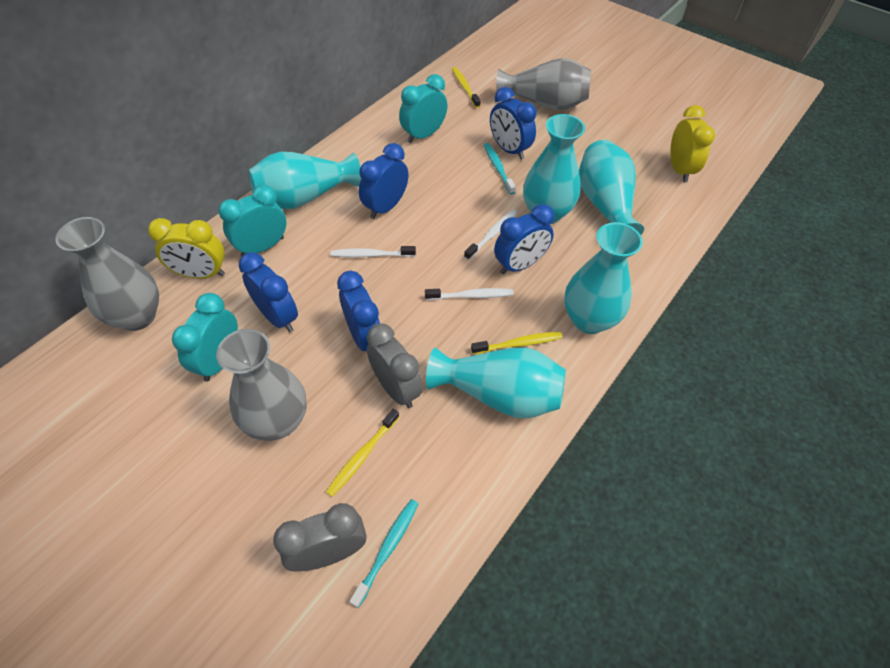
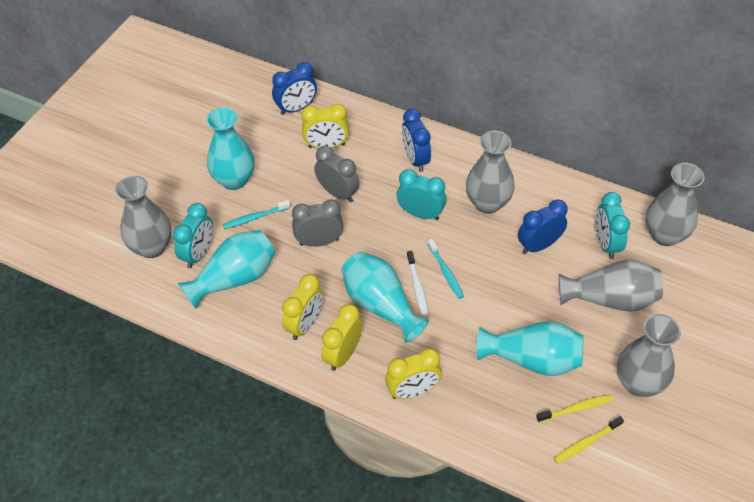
blue clock: 5 -> 3
grey vase: 3 -> 5
turquoise vase: 5 -> 4
white toothbrush: 3 -> 1
yellow clock: 2 -> 4
yellow toothbrush: 3 -> 2

